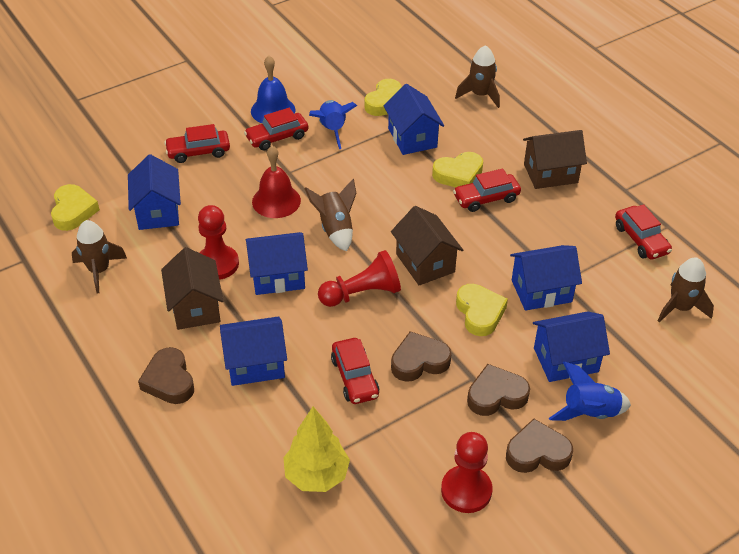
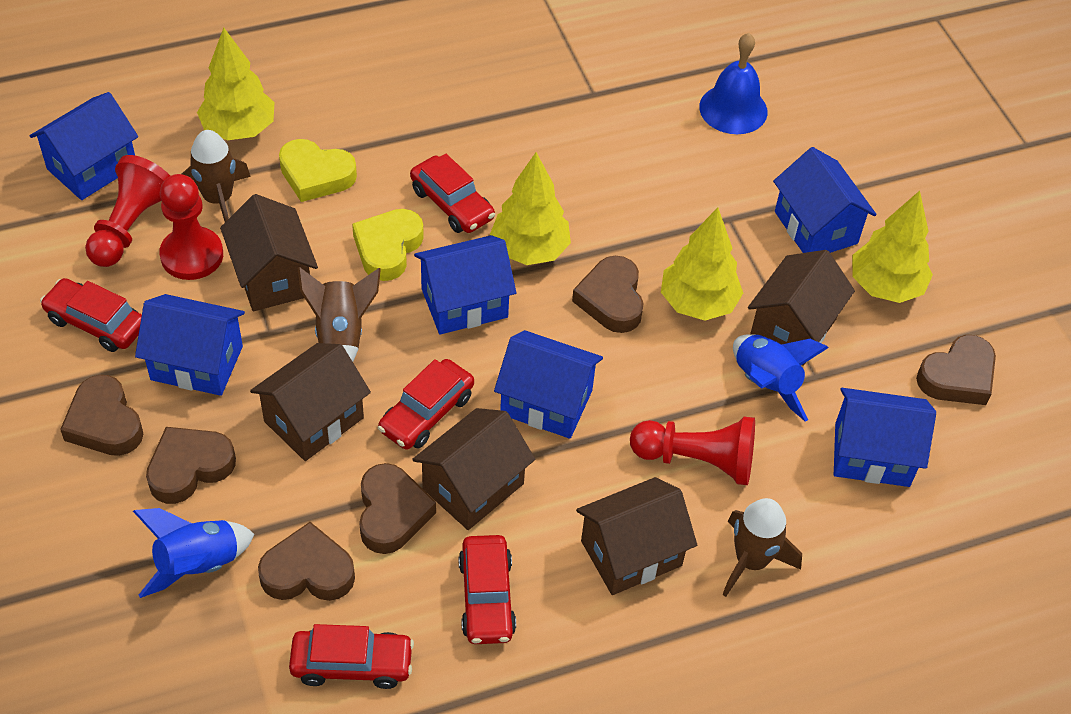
brown heart: 4 -> 6
brown house: 3 -> 5
brown rocket: 4 -> 3
red bell: 1 -> 0
yellow heart: 4 -> 2
yellow tree: 1 -> 4

